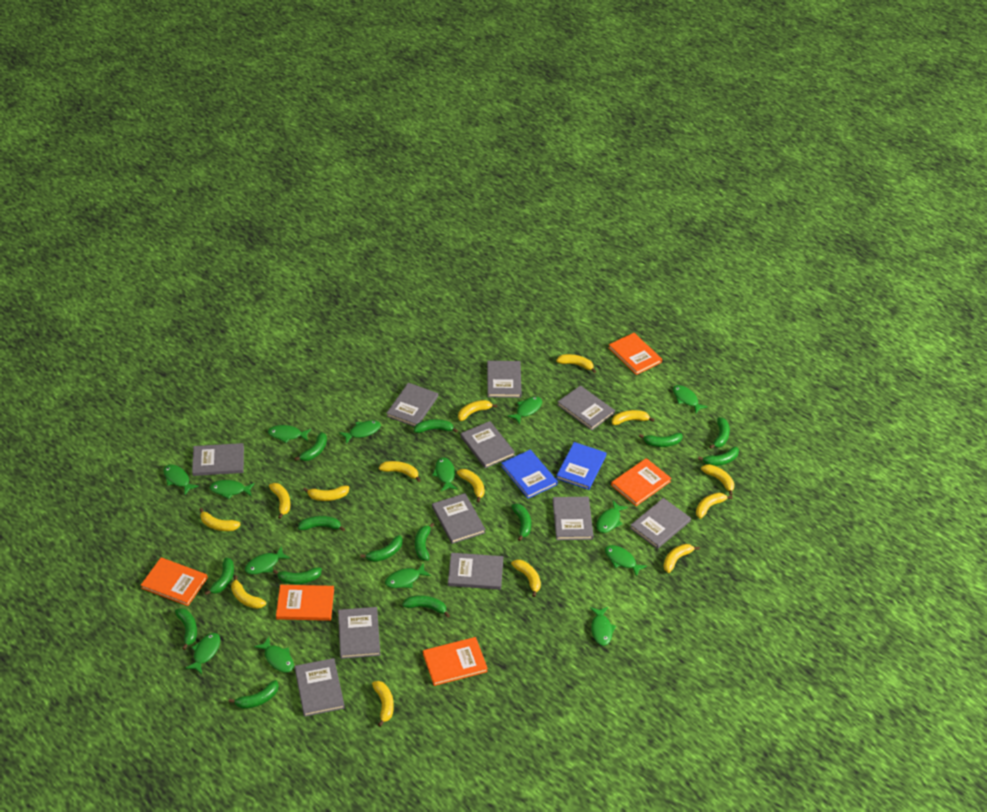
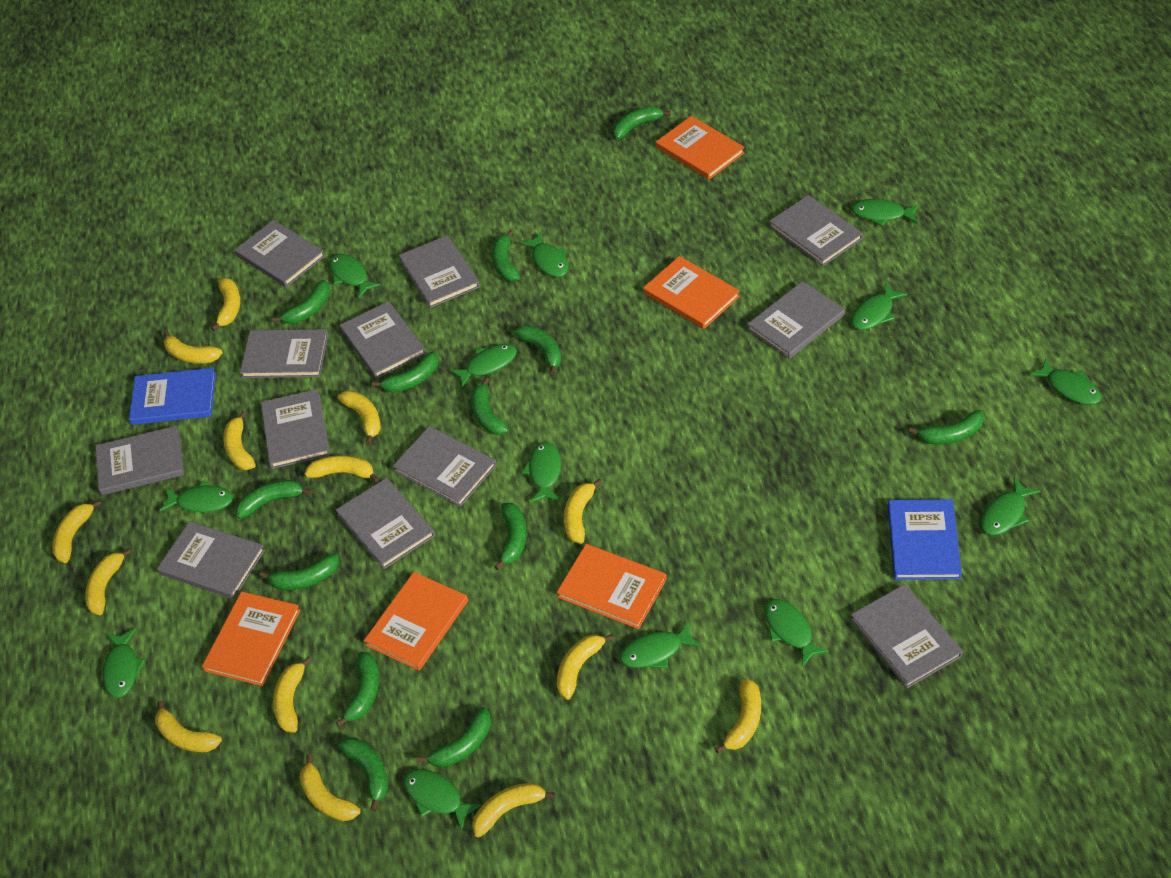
green banana: 14 -> 13
green fish: 14 -> 13
grey book: 11 -> 12

